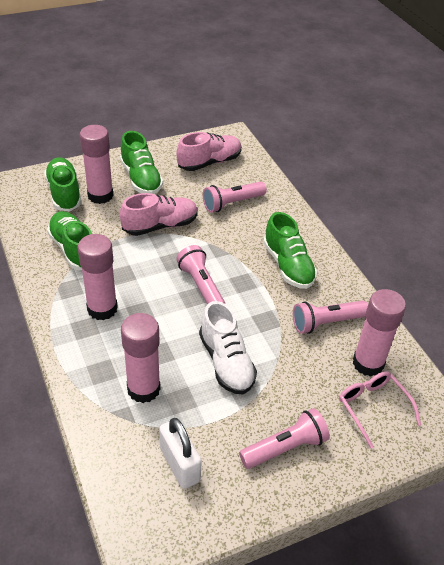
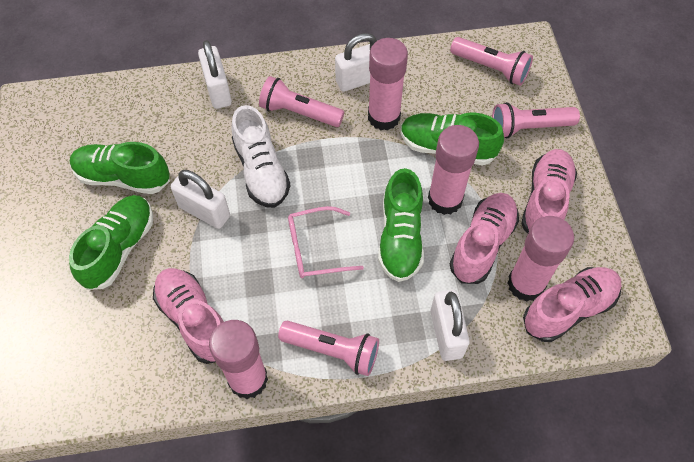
pink shoe: 2 -> 4
white padlock: 1 -> 4

